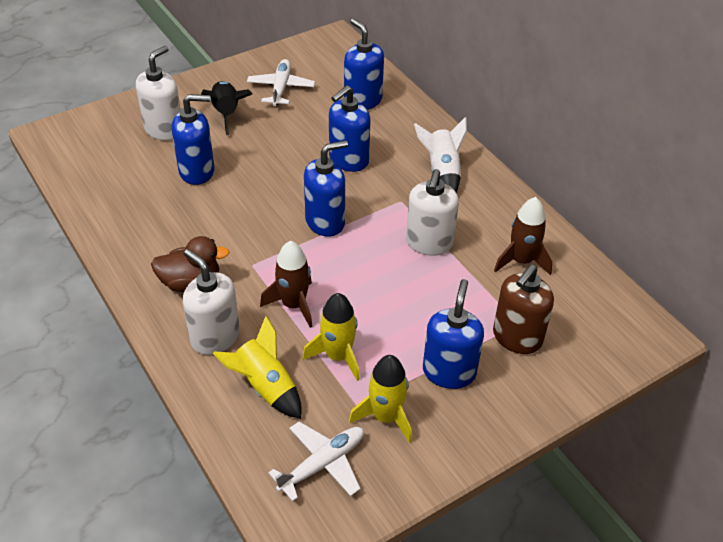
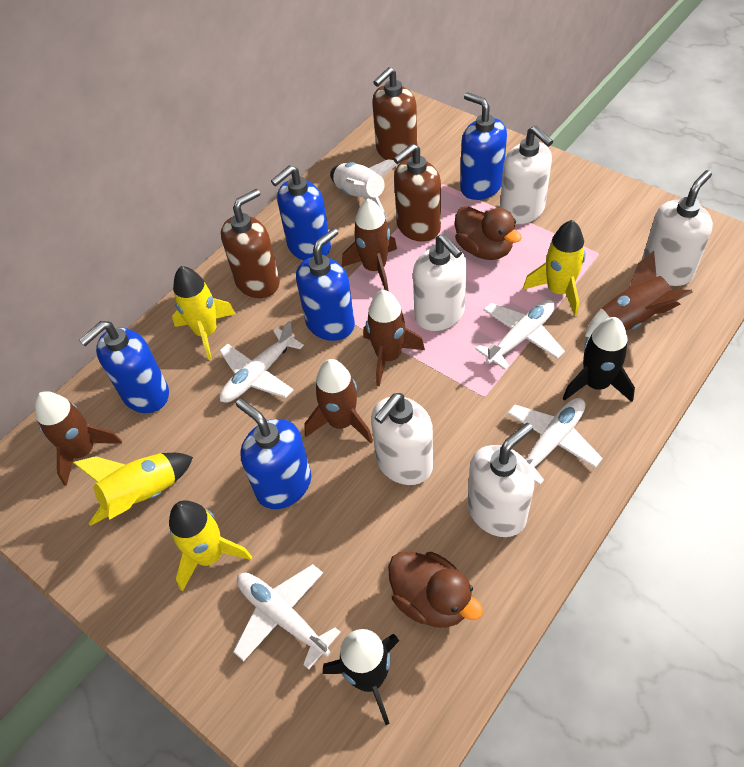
black rocket: 1 -> 2
brown duck: 1 -> 2
brown rocket: 2 -> 5
brown soap dispenser: 1 -> 3
white plane: 2 -> 4
white soap dispenser: 3 -> 5
yellow rocket: 3 -> 4

